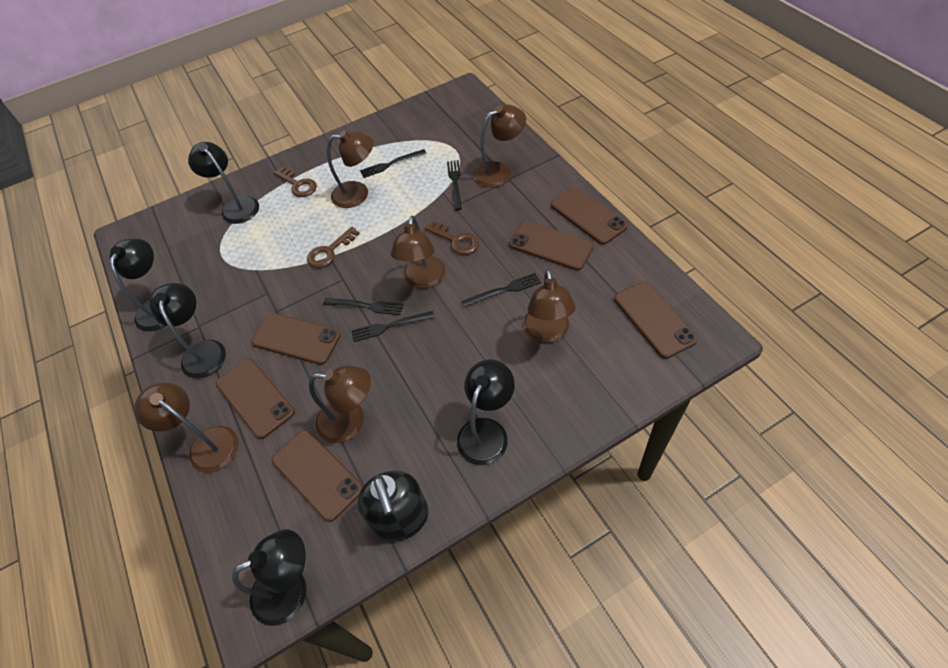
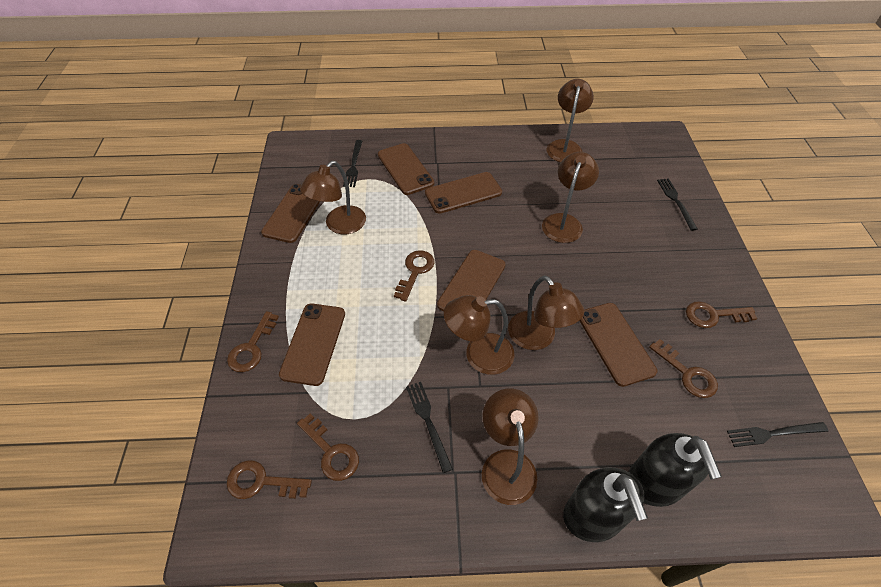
black fork: 5 -> 4
black lamp: 5 -> 0
black soap dispenser: 1 -> 2
brown key: 3 -> 6

